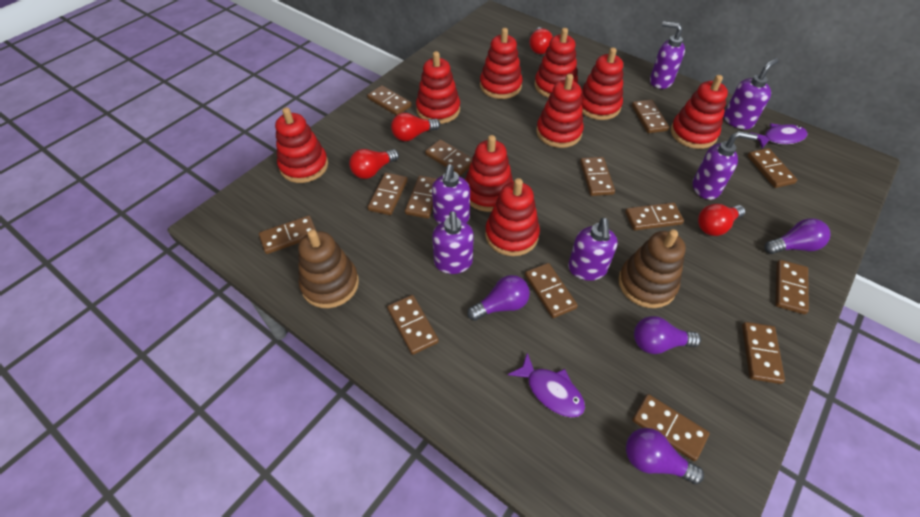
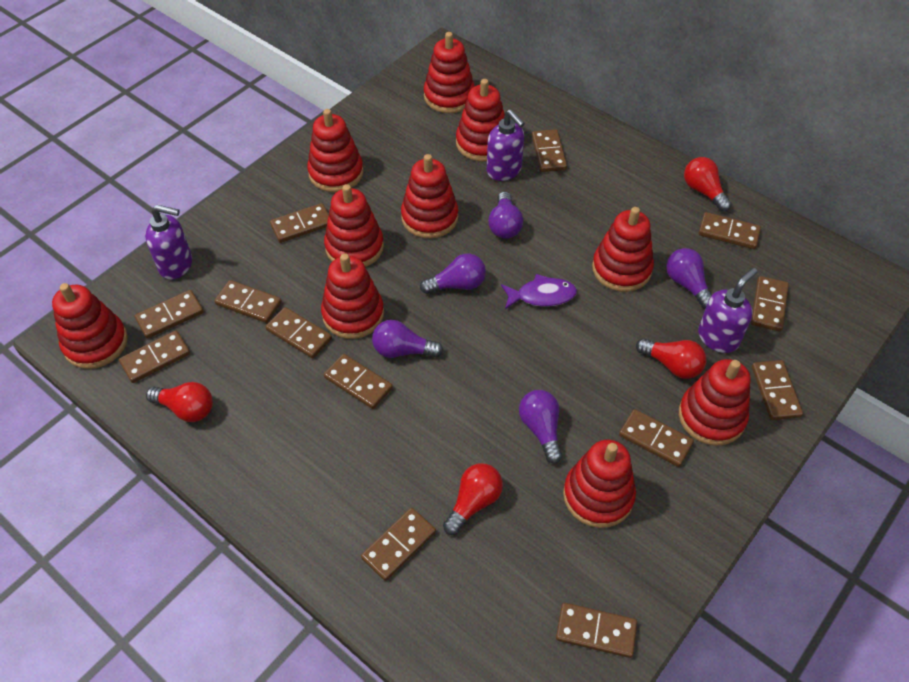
brown domino: 14 -> 13
brown stacking toy: 2 -> 0
purple fish: 2 -> 1
purple light bulb: 4 -> 5
purple soap dispenser: 6 -> 3
red stacking toy: 9 -> 10

